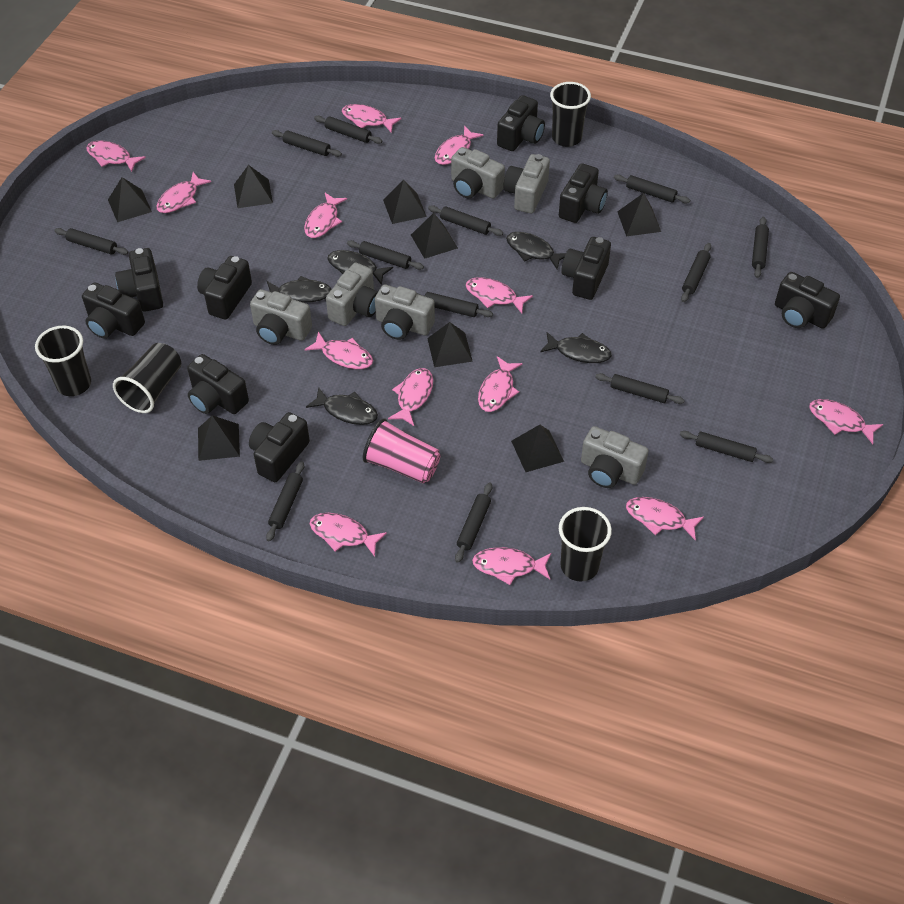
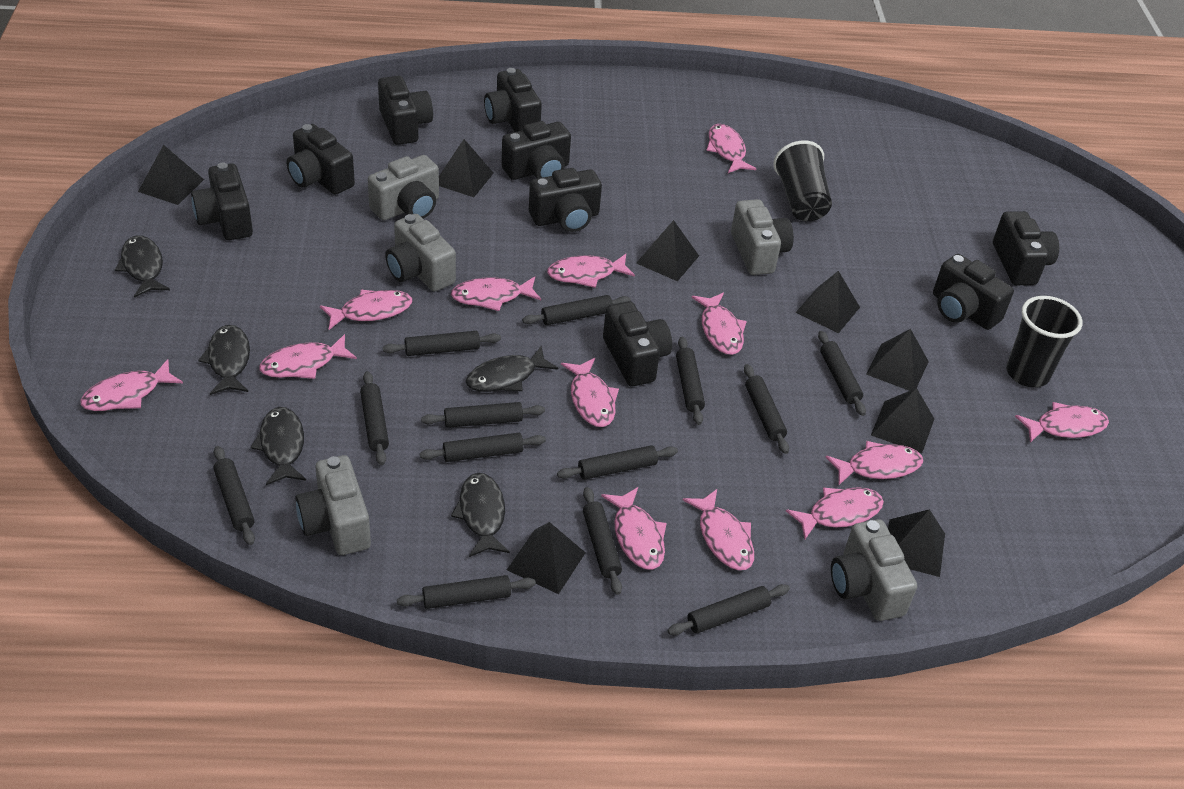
black cup: 4 -> 2
grey camera: 6 -> 5
pink cup: 1 -> 0

